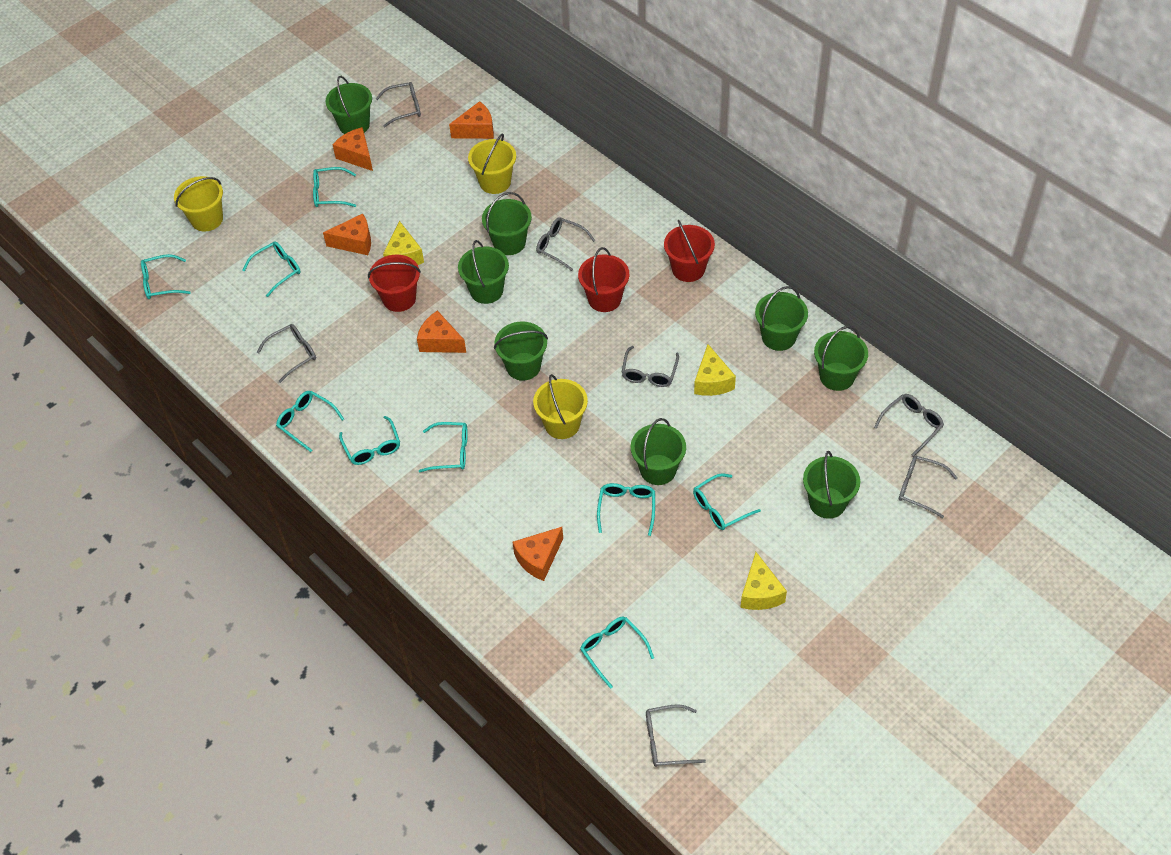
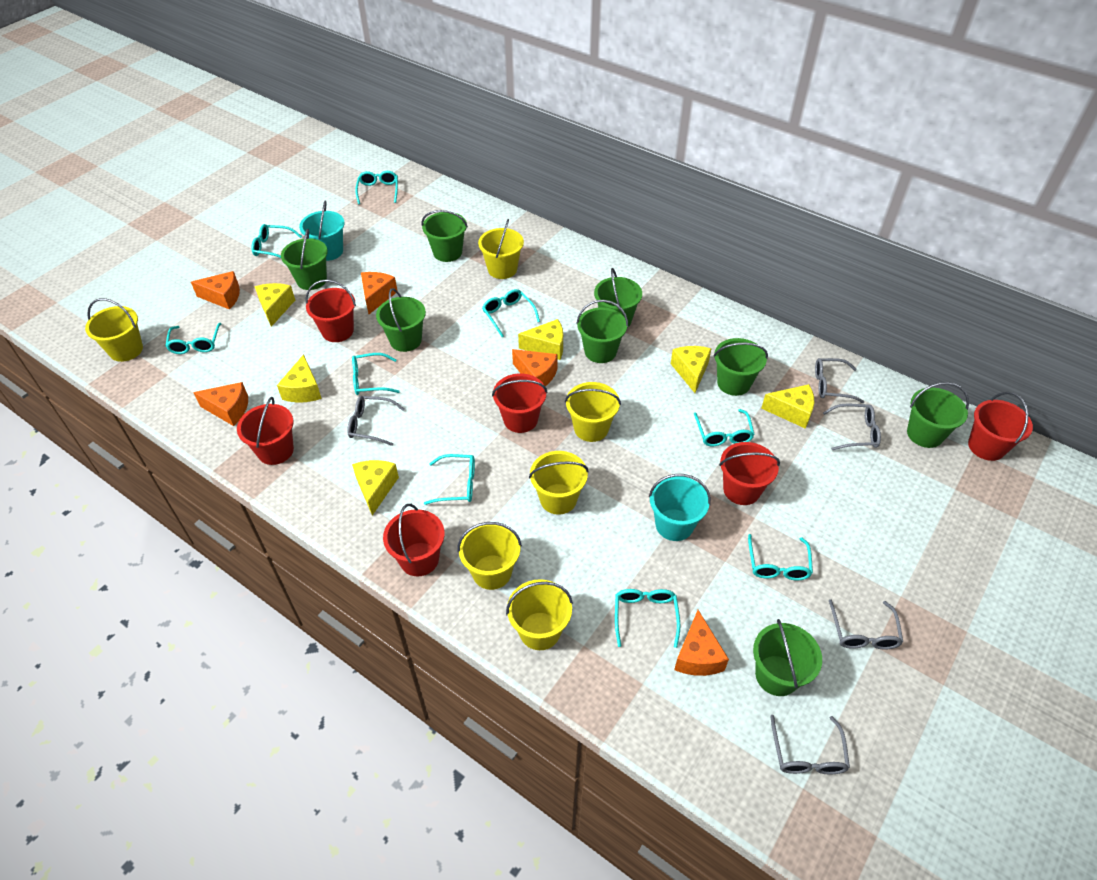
grey glasses: 7 -> 5
red bucket: 3 -> 6
turquoise bucket: 0 -> 2
yellow bucket: 3 -> 6
yellow cheese: 3 -> 6

